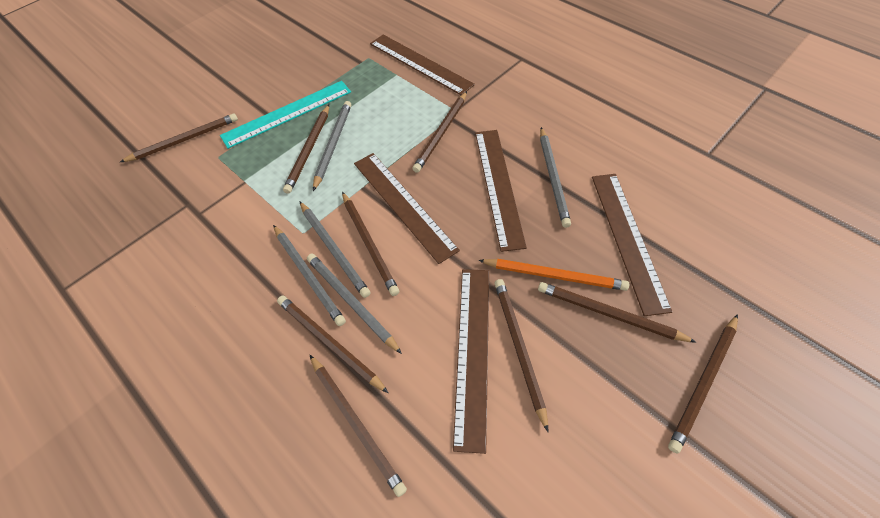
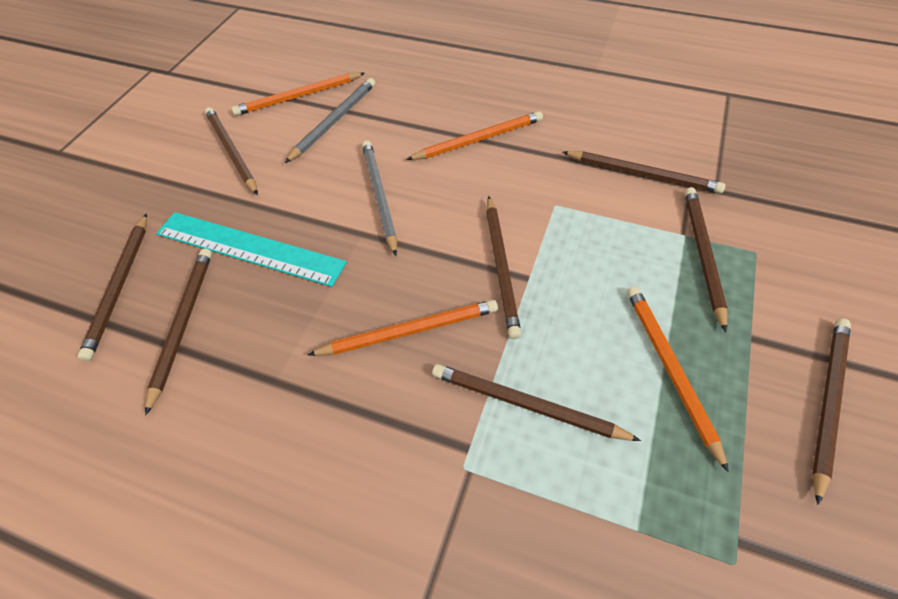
brown pencil: 9 -> 8
brown ruler: 5 -> 0
grey pencil: 5 -> 2
orange pencil: 1 -> 4

